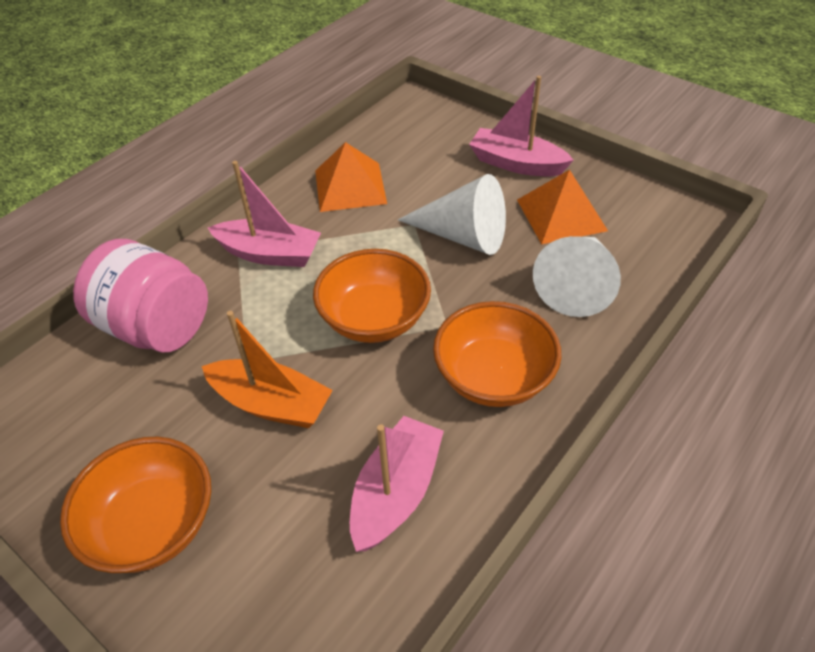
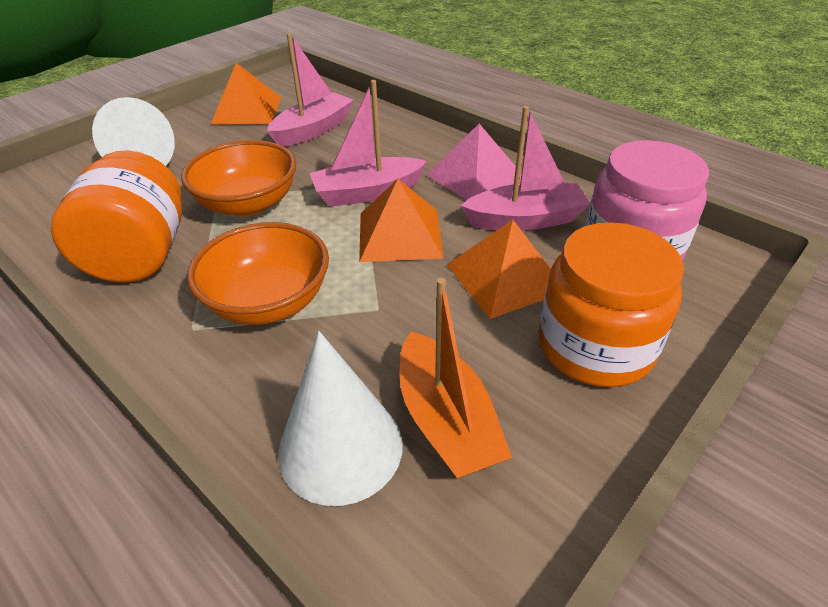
orange bowl: 3 -> 2
orange jar: 0 -> 2
orange pyramid: 2 -> 3
pink pyramid: 0 -> 1

